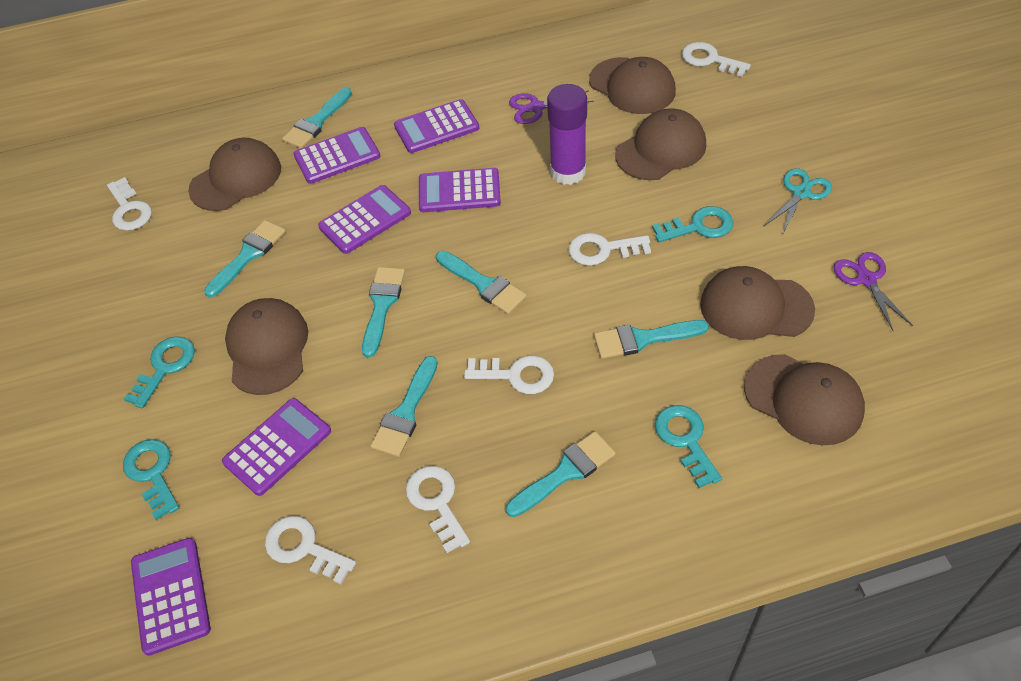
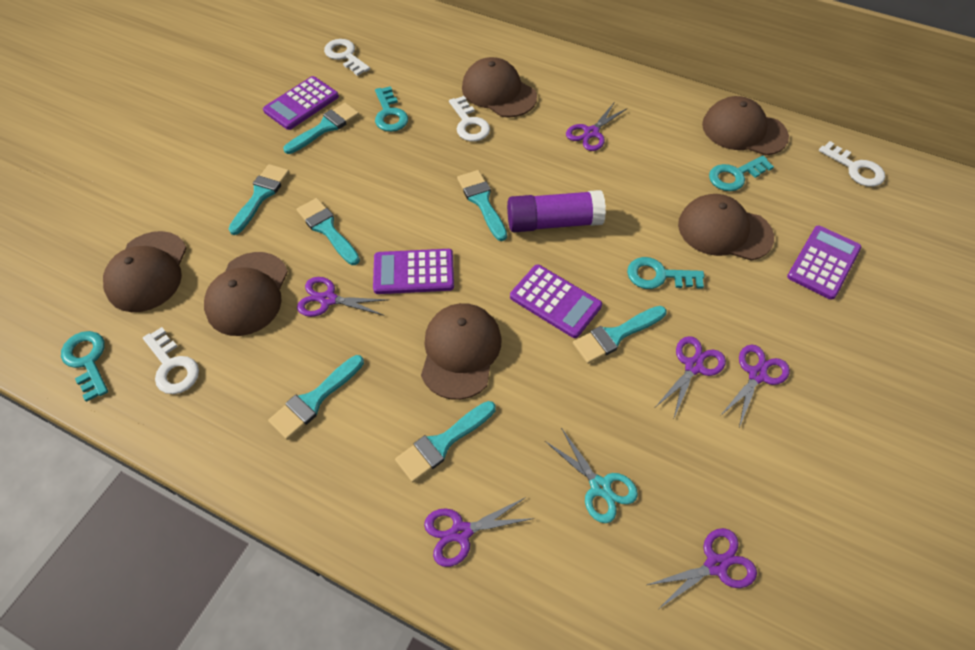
purple calculator: 6 -> 4
purple scissors: 2 -> 6
white key: 6 -> 4

